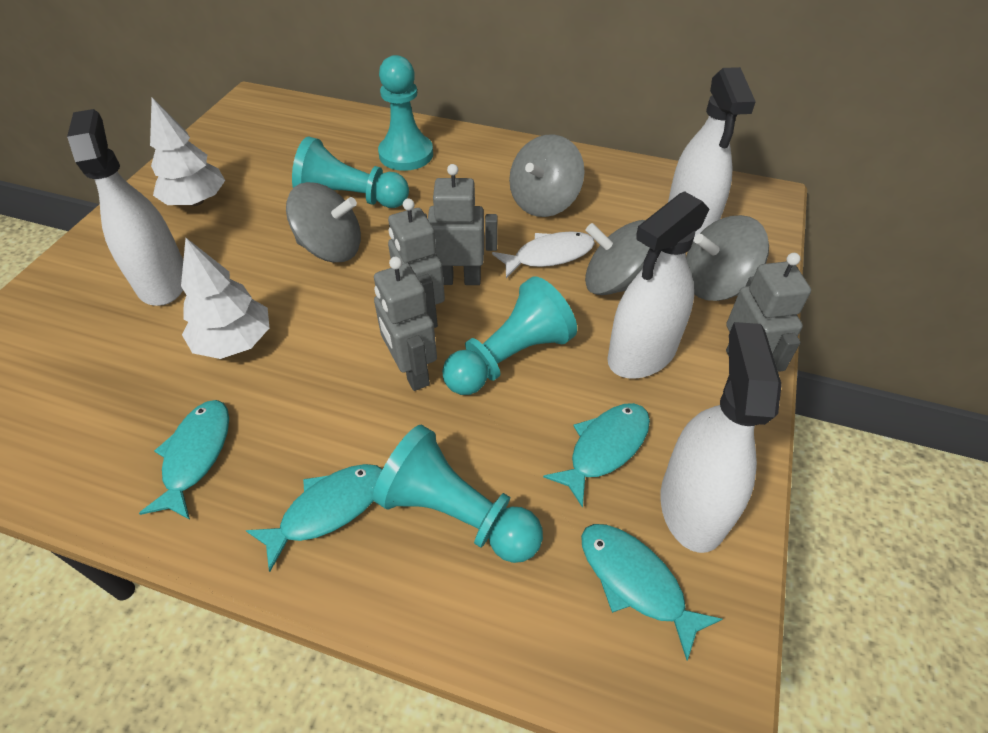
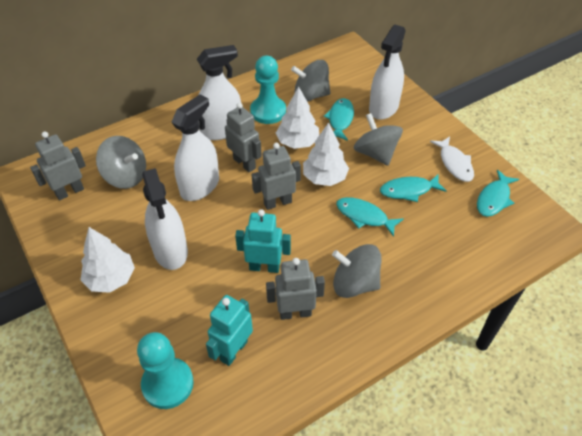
turquoise pawn: 4 -> 2
turquoise robot: 0 -> 2
white tree: 2 -> 3

